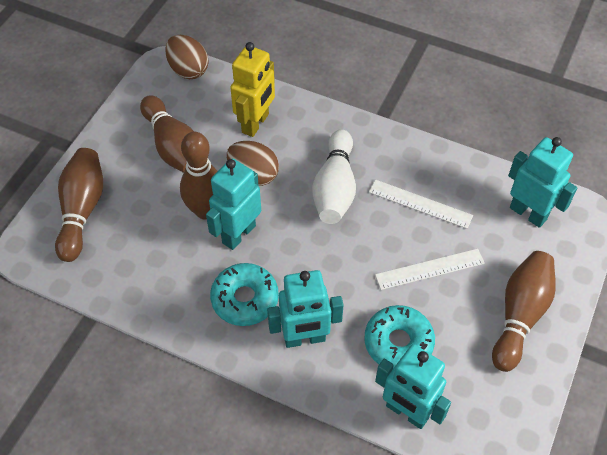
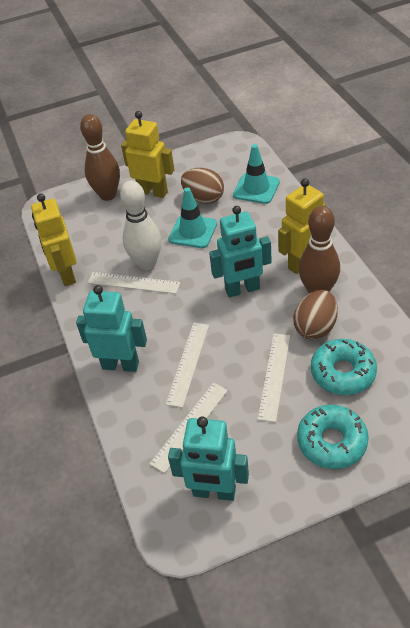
brown bowling pin: 4 -> 2
turquoise robot: 4 -> 3
turquoise traffic cone: 0 -> 2
white ruler: 2 -> 4
yellow robot: 1 -> 3

